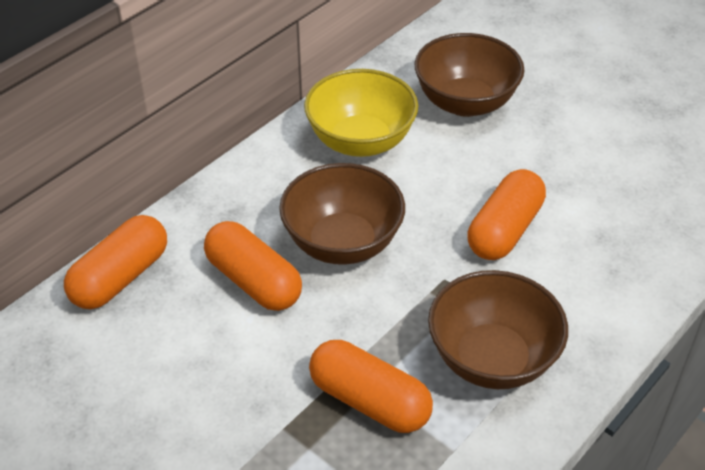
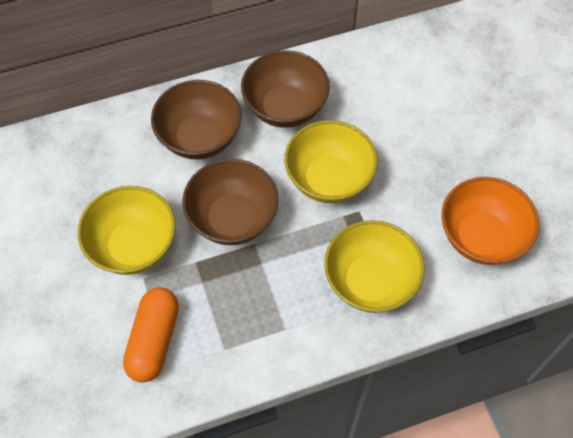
orange bowl: 0 -> 1
orange capsule: 4 -> 1
yellow bowl: 1 -> 3

